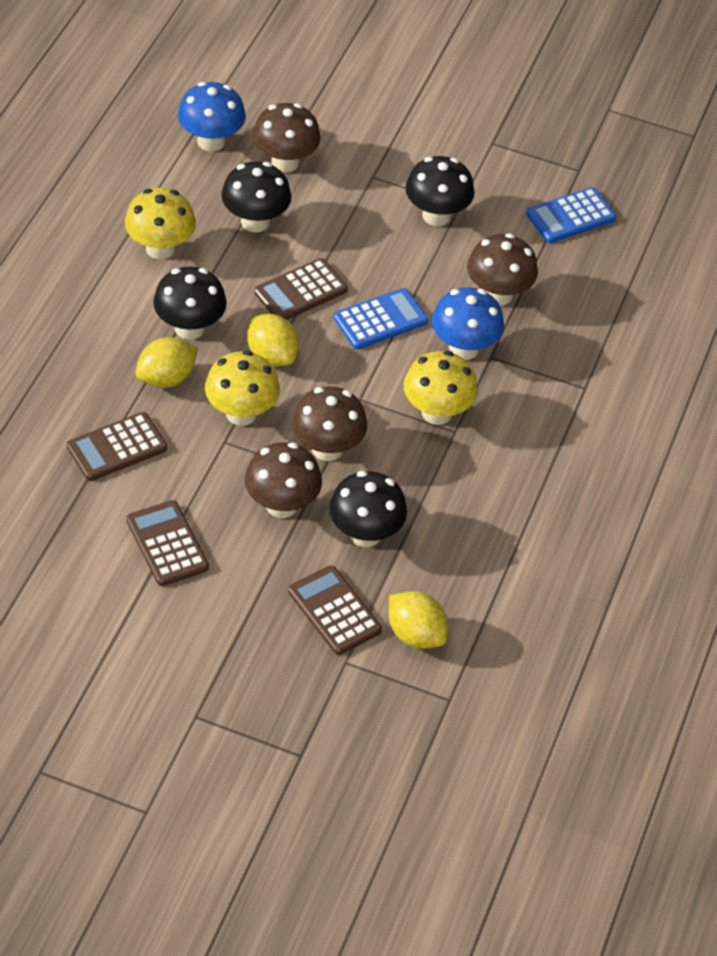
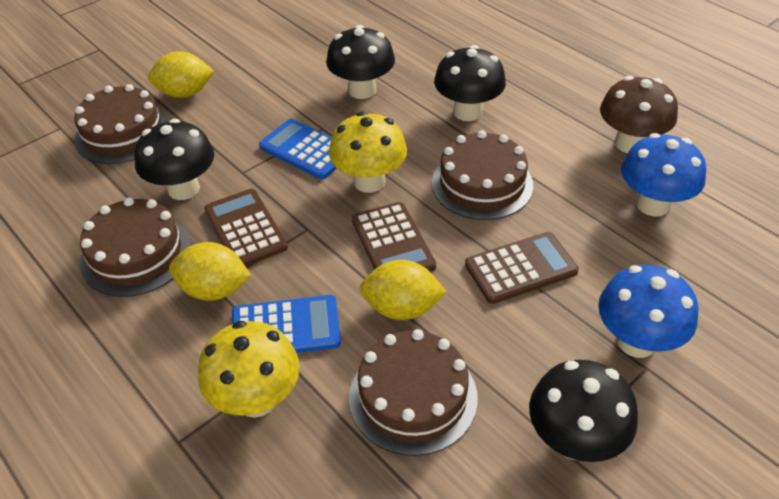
brown cake: 0 -> 4
brown calculator: 4 -> 3
brown mushroom: 4 -> 1
yellow mushroom: 3 -> 2

